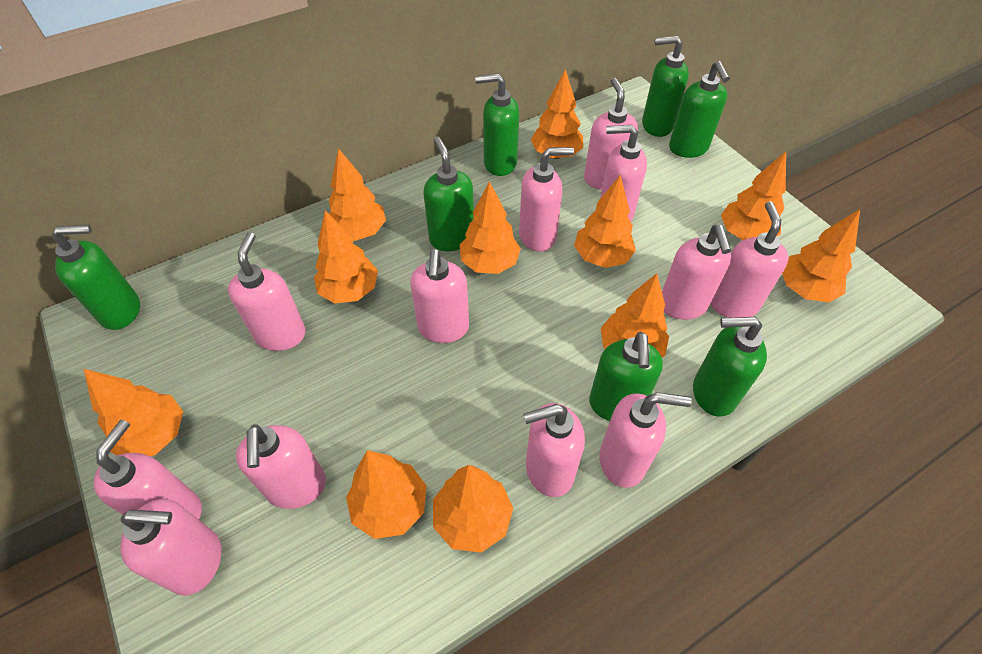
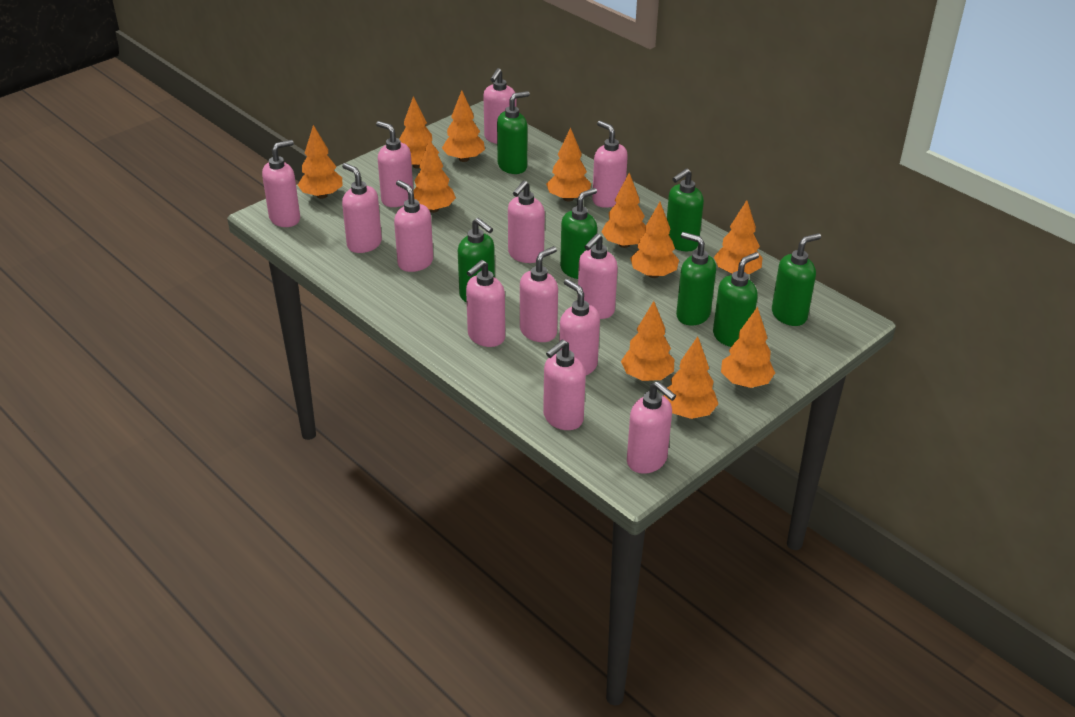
pink soap dispenser: 12 -> 13

